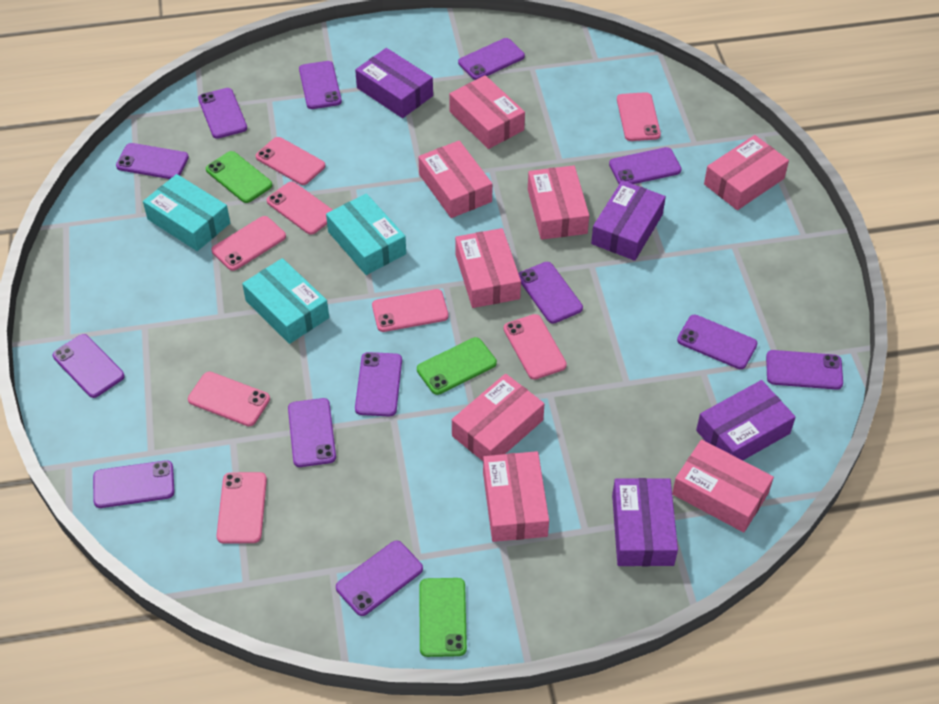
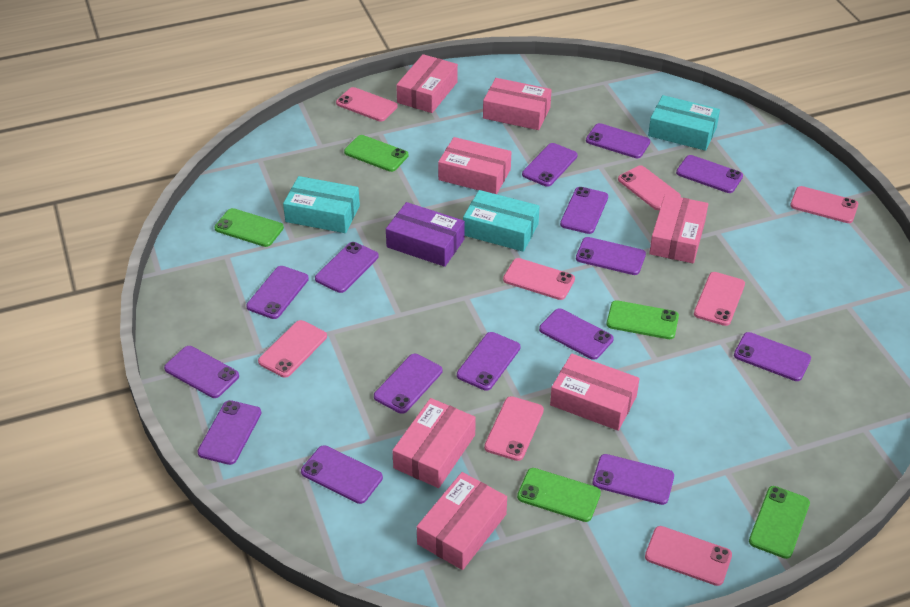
green phone: 3 -> 5
pink box: 8 -> 7
purple box: 4 -> 1
purple phone: 13 -> 15

